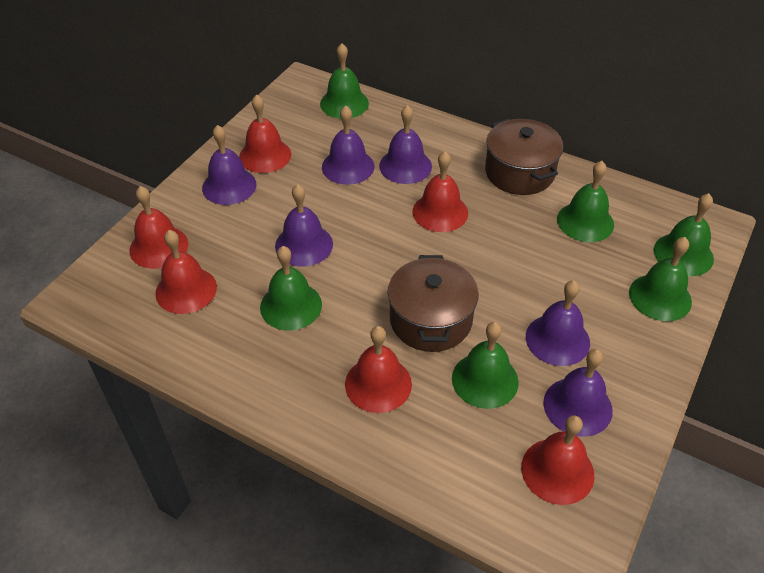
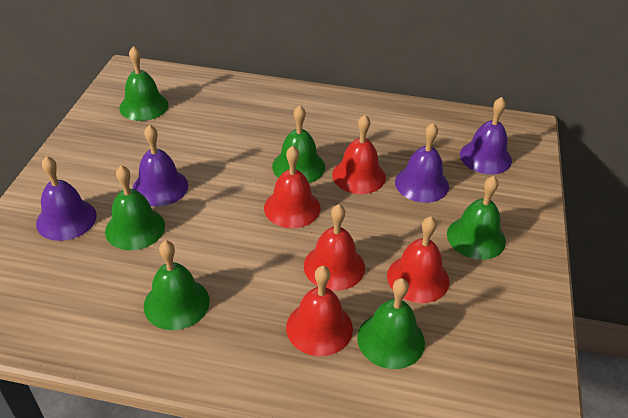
brown pot: 2 -> 0
purple bell: 6 -> 4
red bell: 6 -> 5

